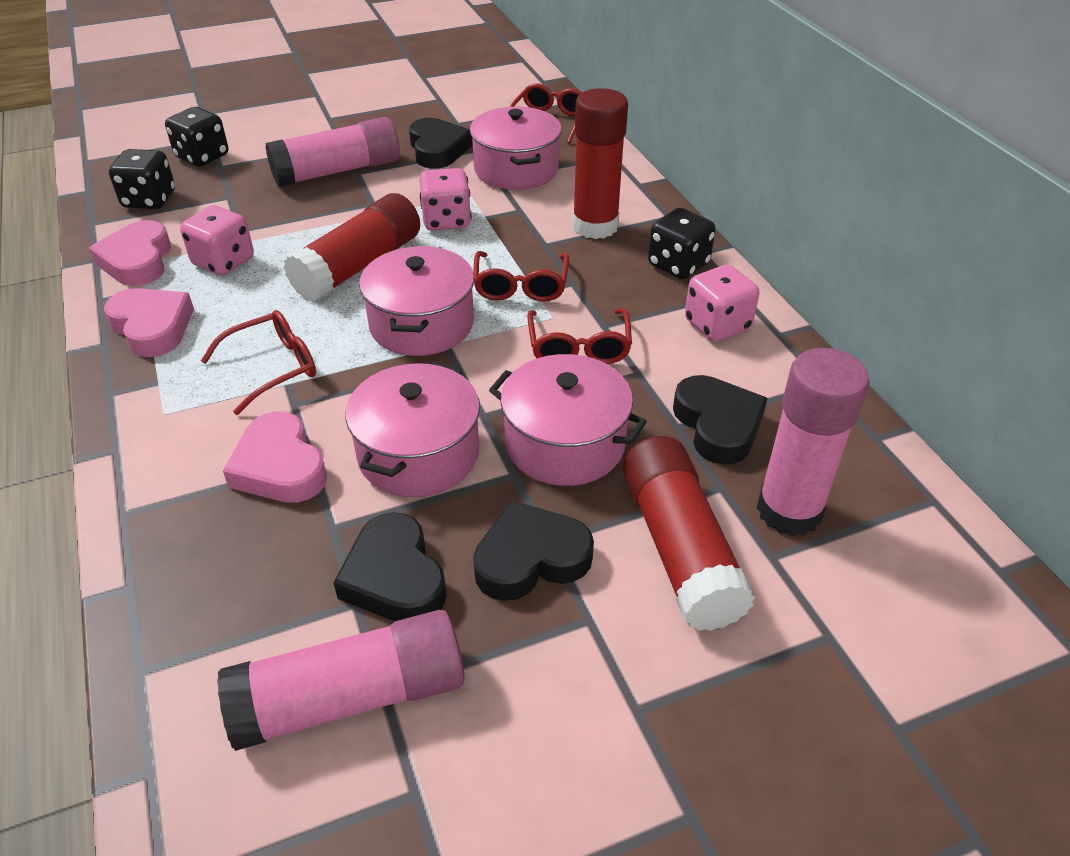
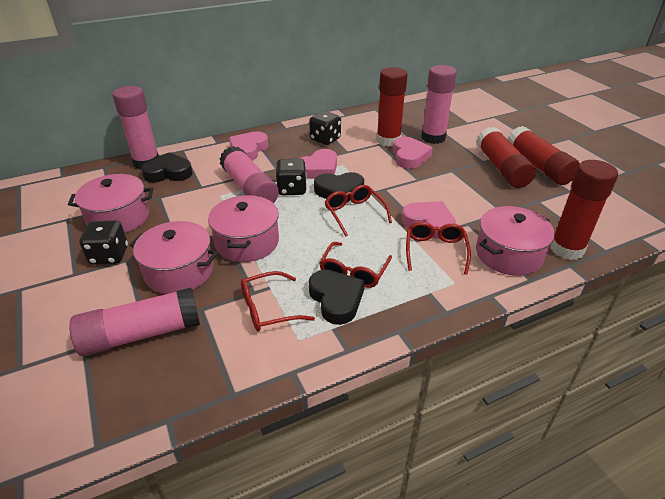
black heart: 4 -> 3
pink dice: 3 -> 0
pink glue stick: 3 -> 4
pink heart: 3 -> 4
red glue stick: 3 -> 4

